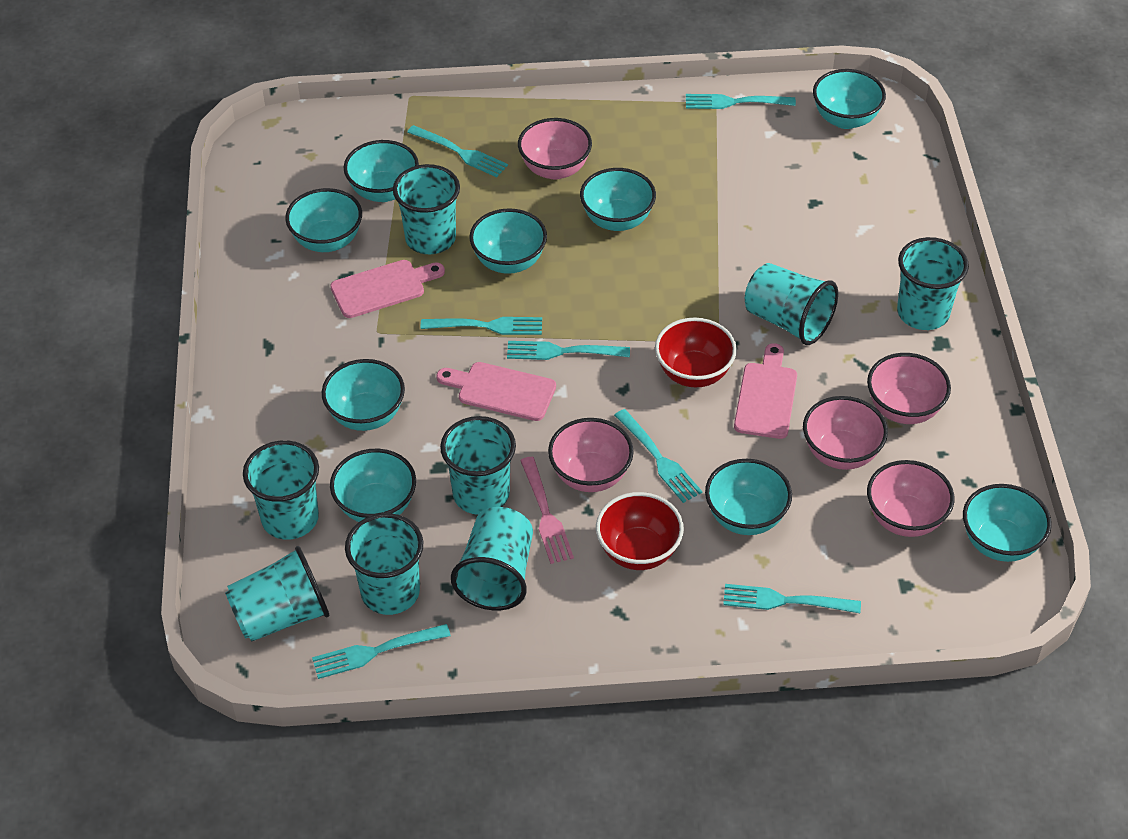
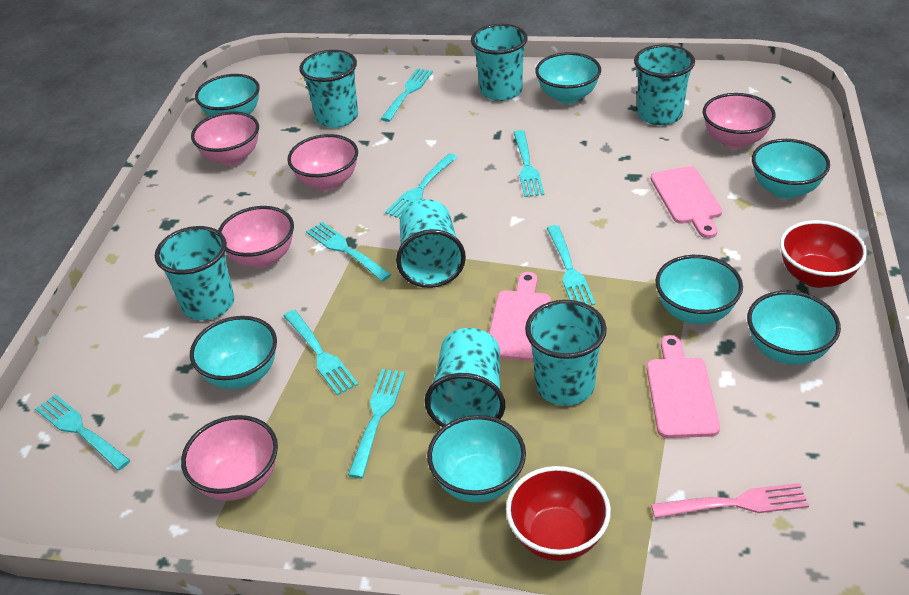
turquoise bowl: 9 -> 7
turquoise cup: 8 -> 7
turquoise fork: 7 -> 8

